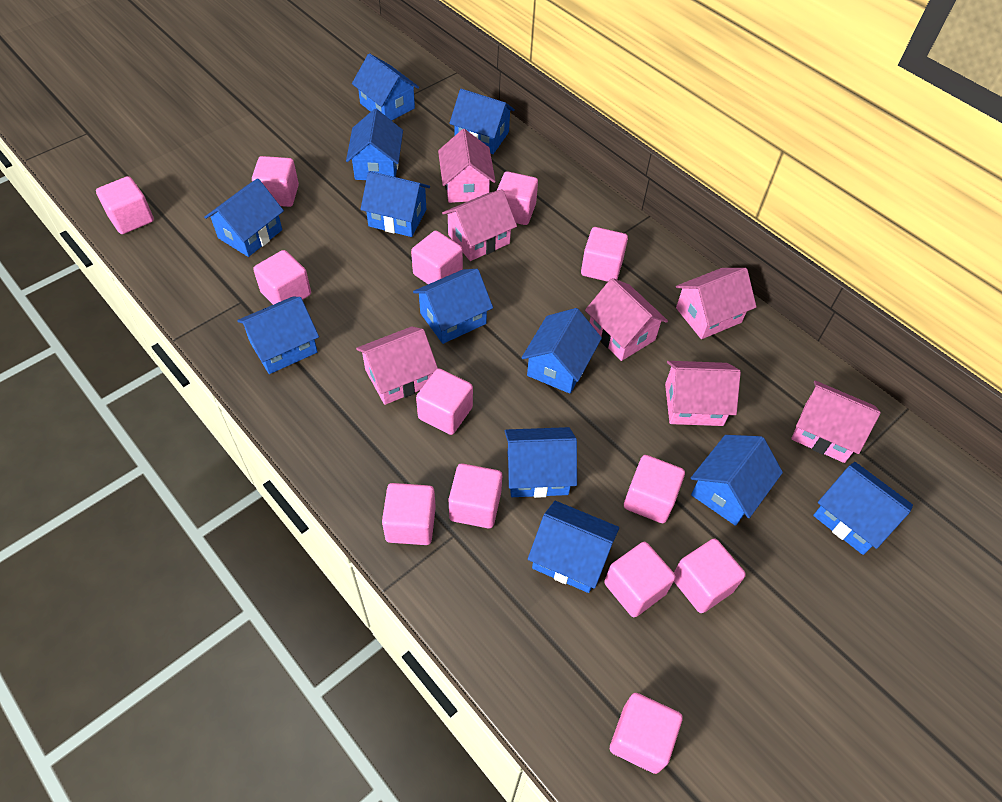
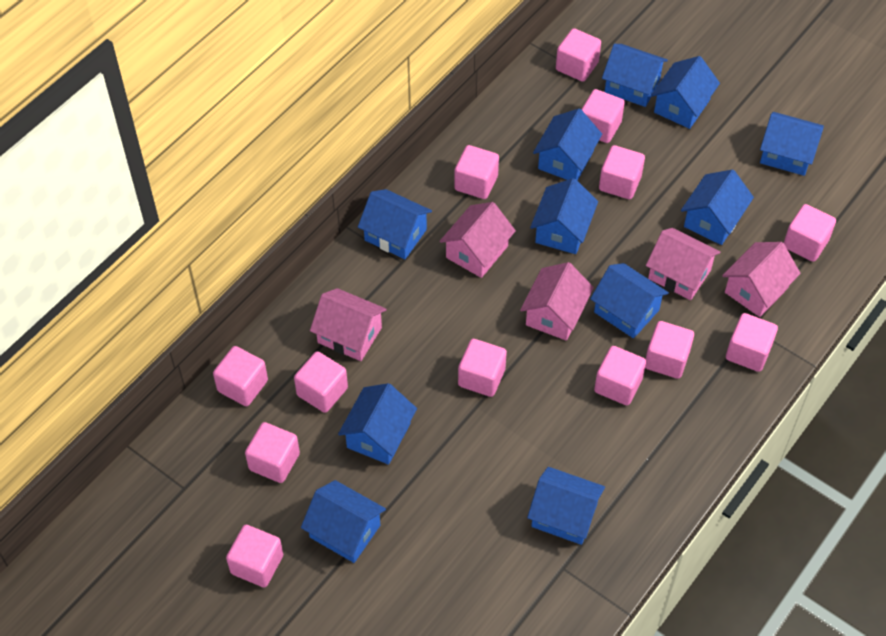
blue house: 12 -> 11
pink house: 7 -> 5

